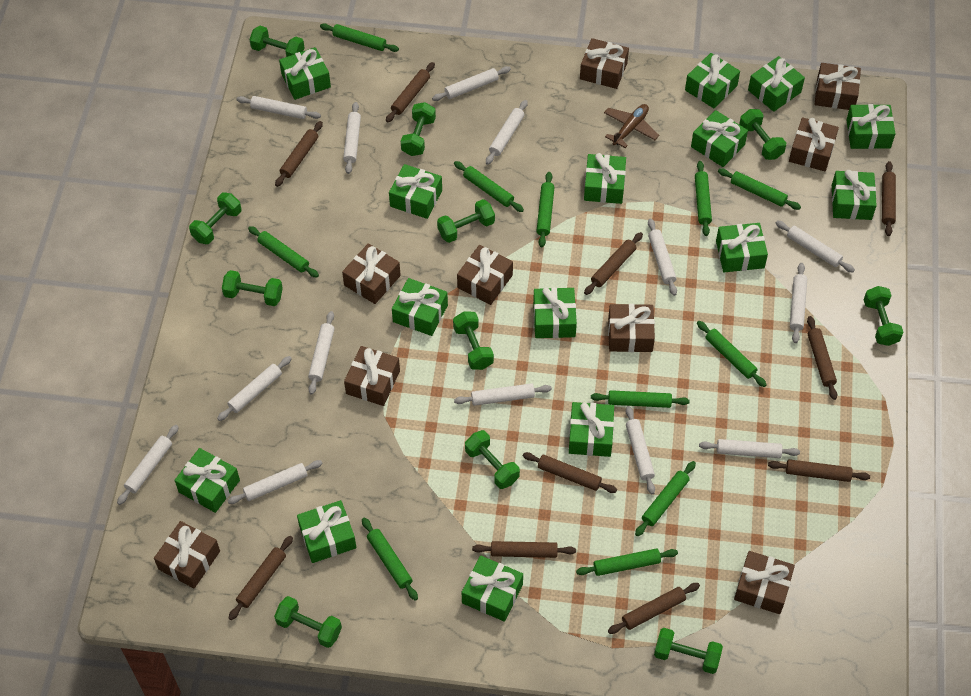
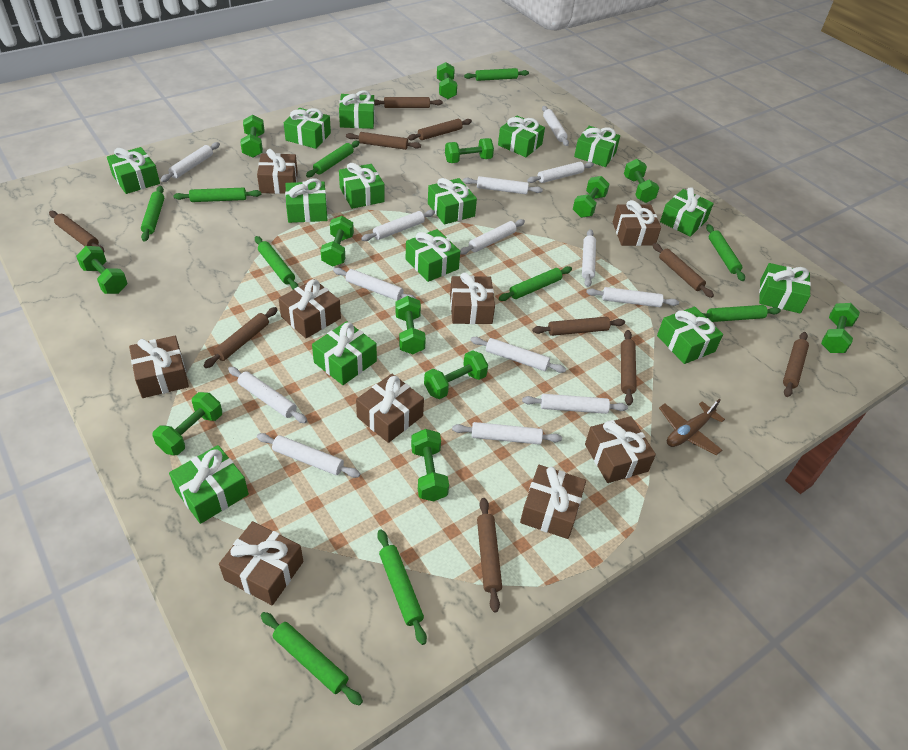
green dumbbell: 11 -> 12
green gift: 15 -> 14
green rolling pin: 11 -> 10

